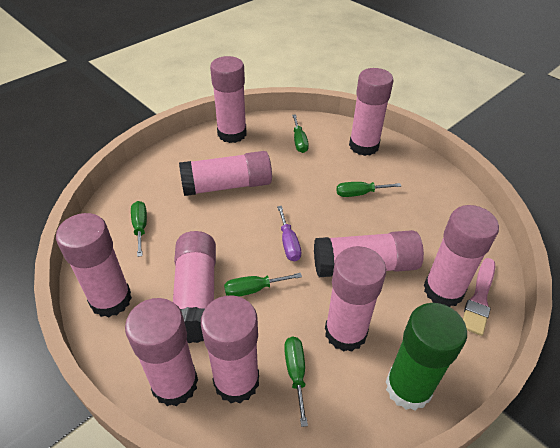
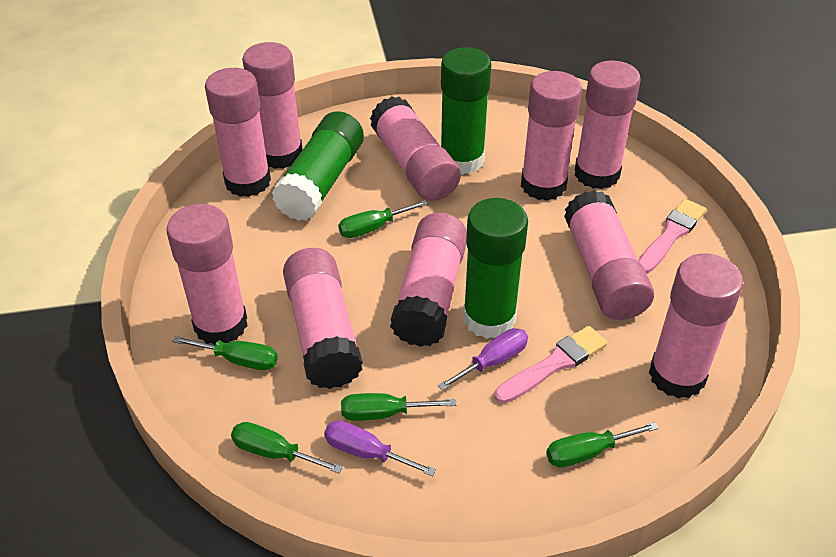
green glue stick: 1 -> 3
pink brush: 1 -> 2
purple screwdriver: 1 -> 2

